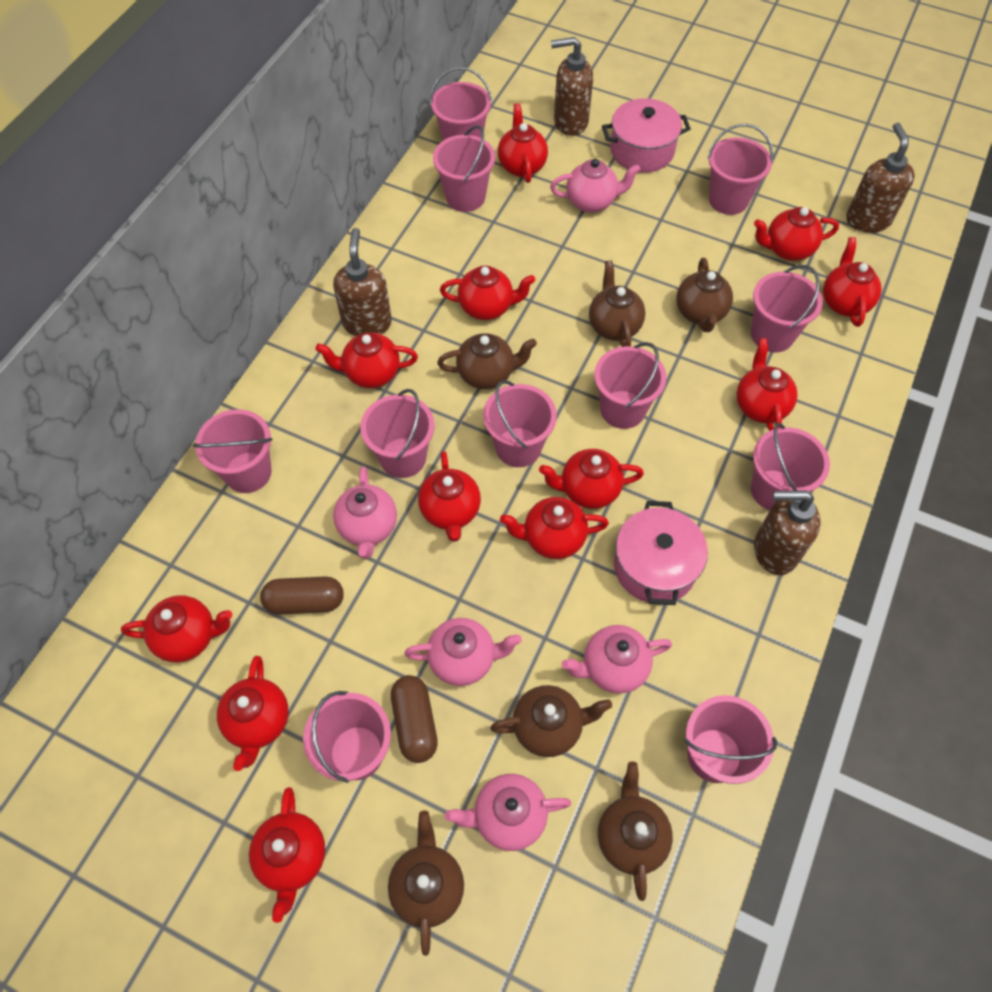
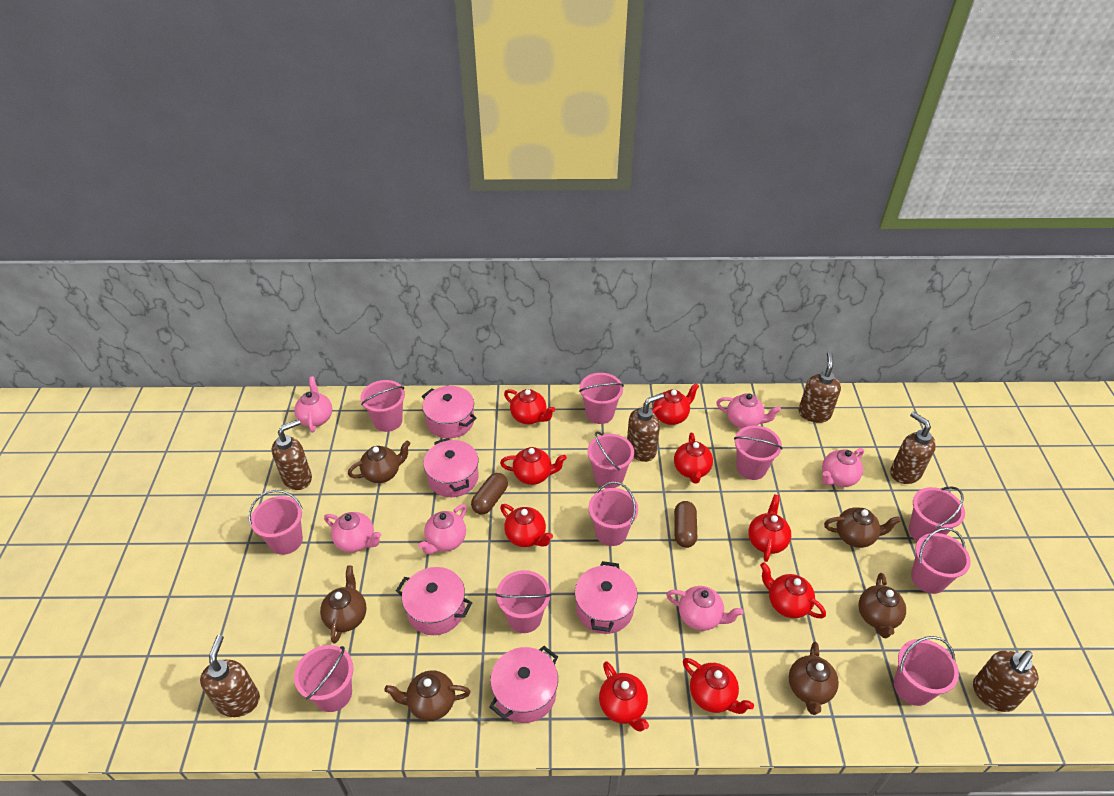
brown soap dispenser: 4 -> 6
pink pot: 2 -> 5
pink teapot: 5 -> 6
red teapot: 12 -> 9

